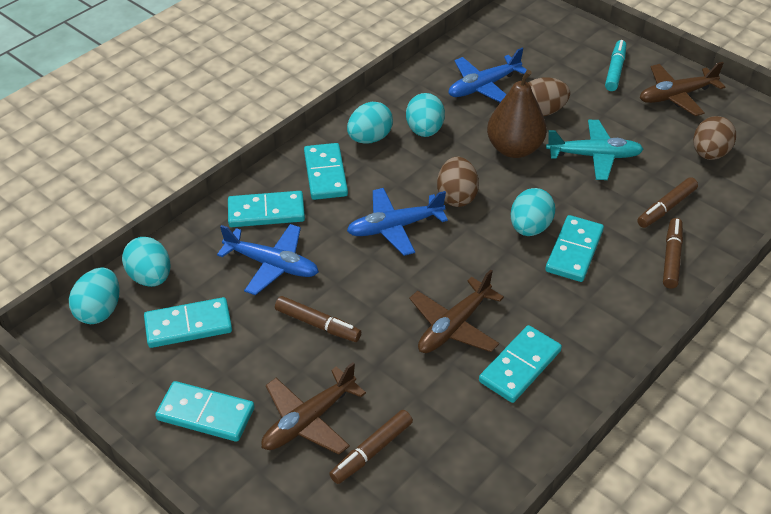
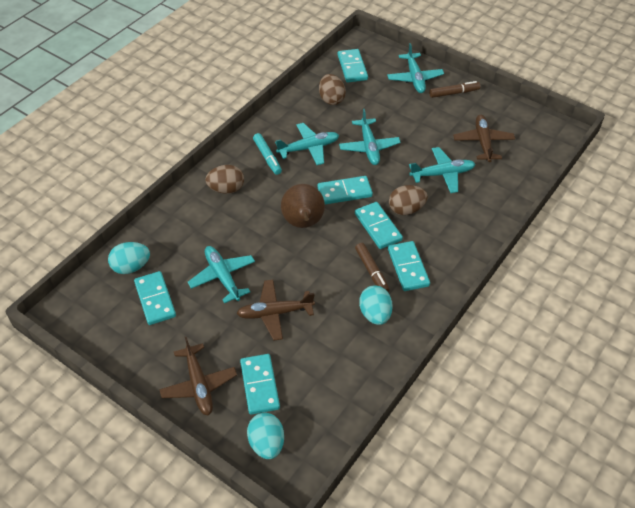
blue plane: 3 -> 0
brown marker: 4 -> 2
turquoise egg: 5 -> 3
turquoise plane: 1 -> 5

